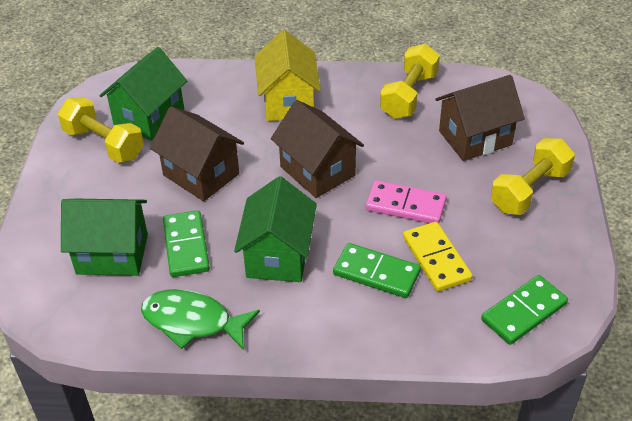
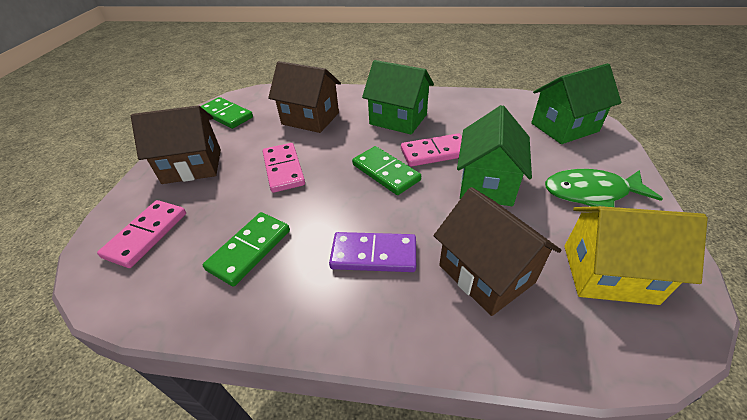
pink domino: 1 -> 3
purple domino: 0 -> 1
yellow domino: 1 -> 0
yellow dumbbell: 3 -> 0

